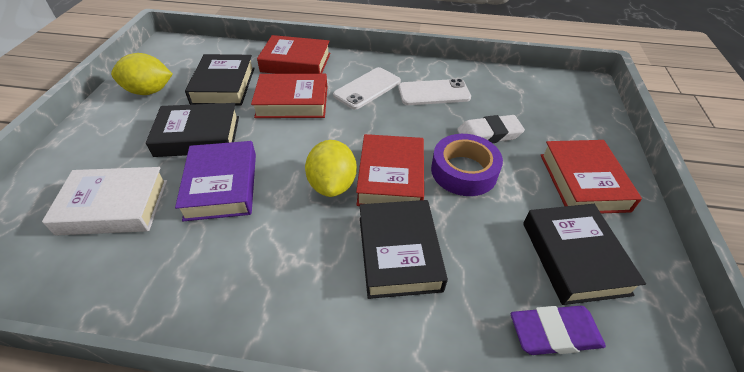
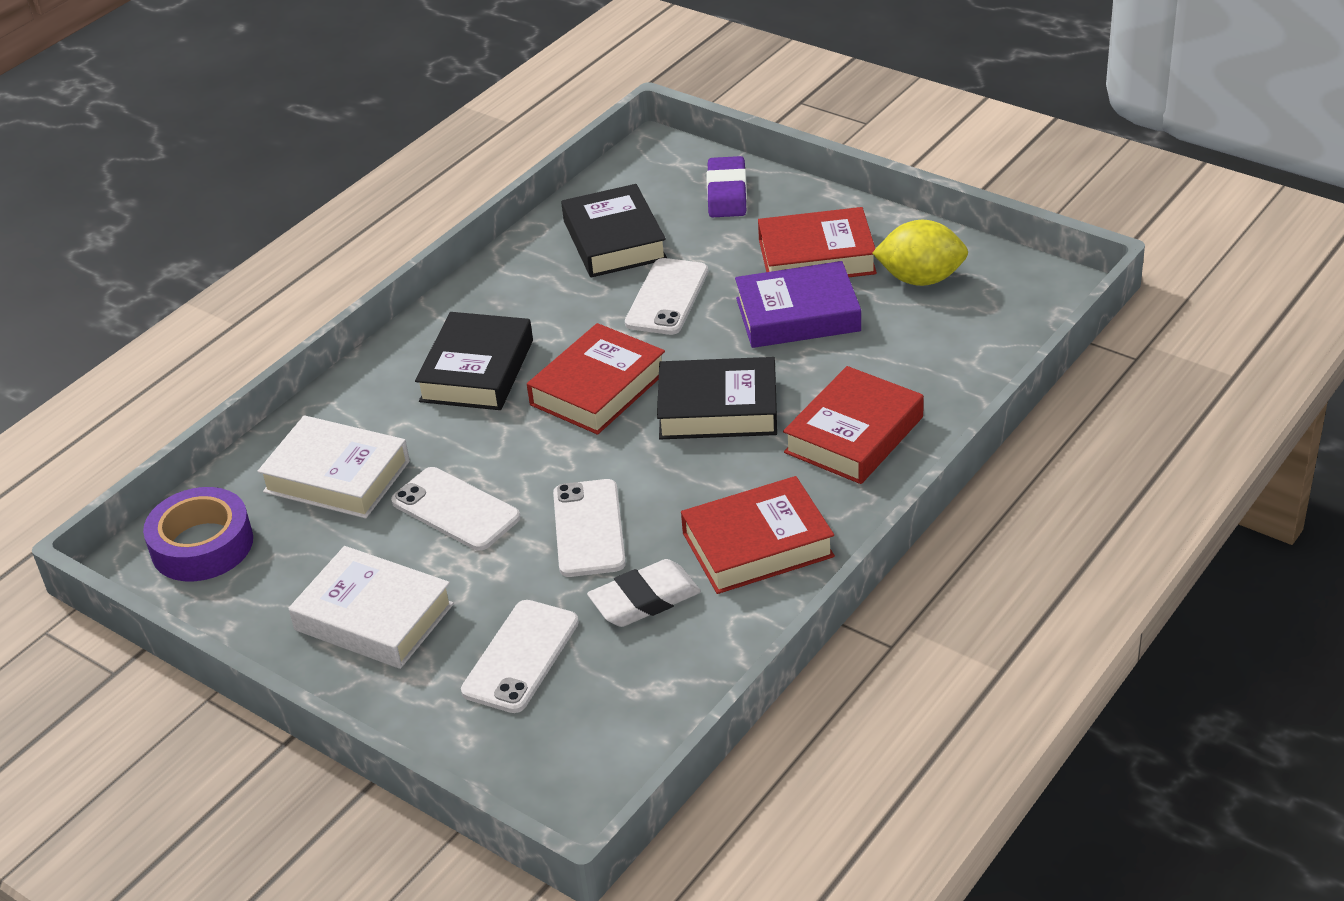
black book: 4 -> 3
white book: 1 -> 2
white phone: 2 -> 4
yellow lemon: 2 -> 1

